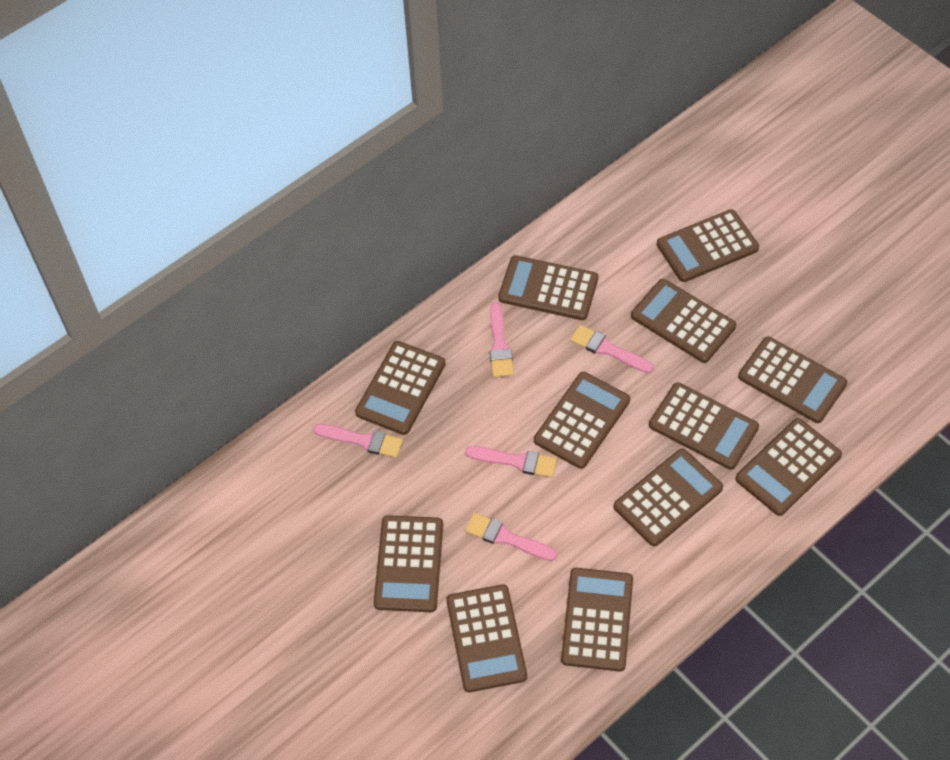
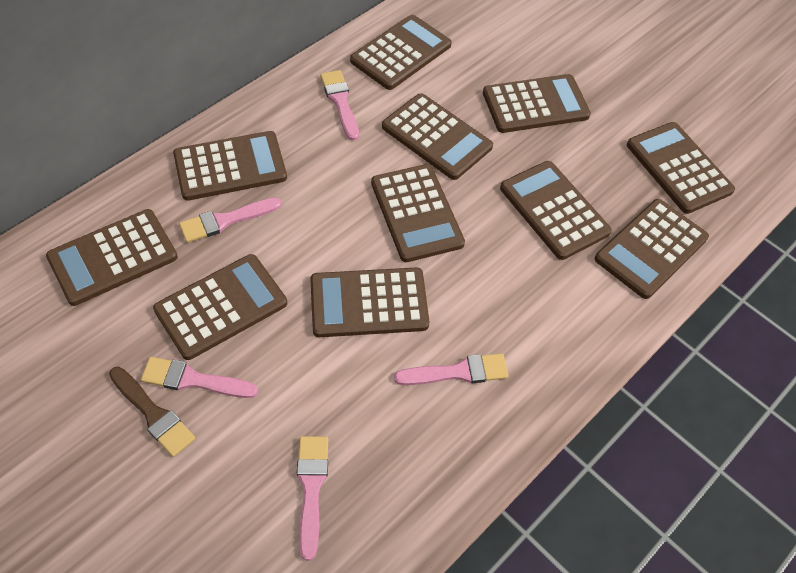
brown brush: 0 -> 1
brown calculator: 12 -> 11

